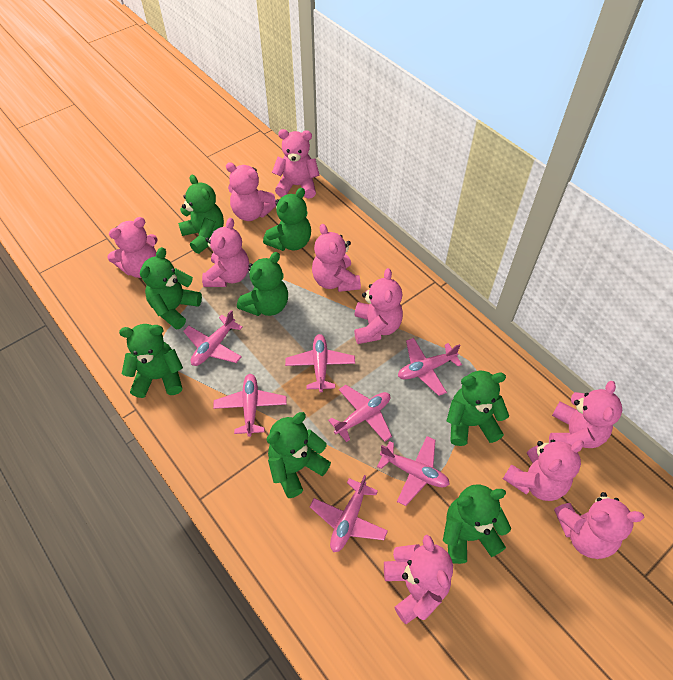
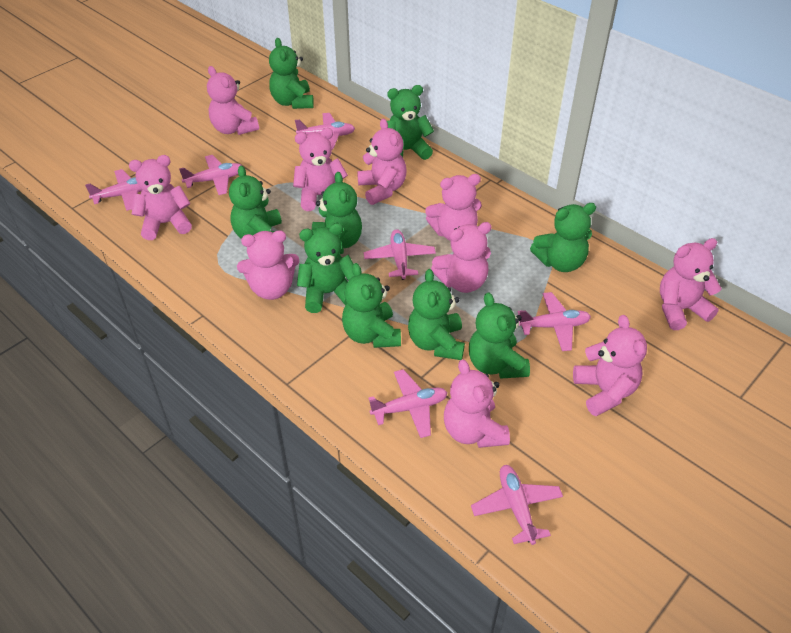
green teddy bear: 8 -> 9

